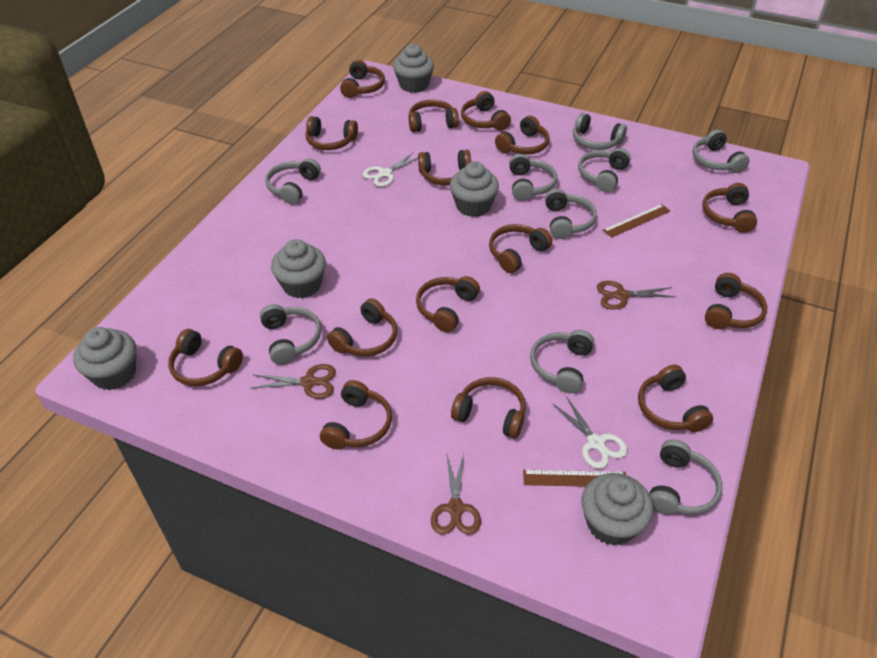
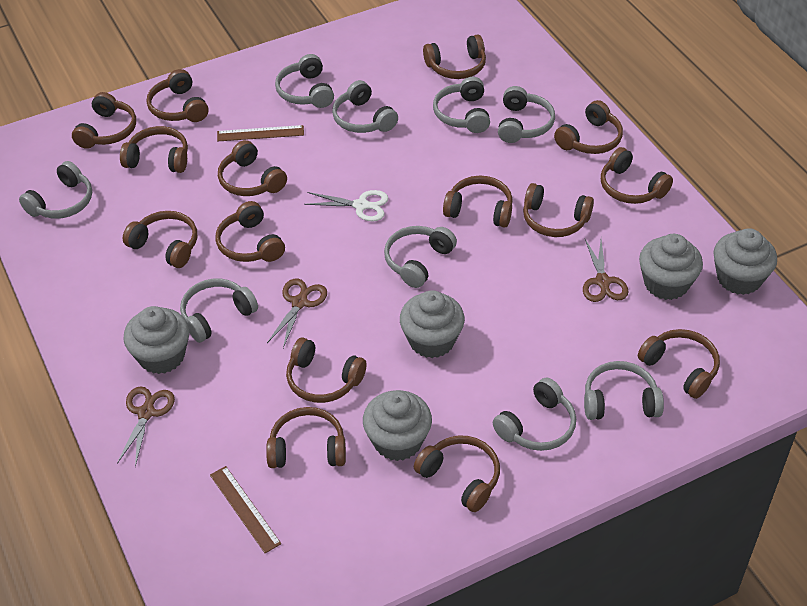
white scissors: 2 -> 1

